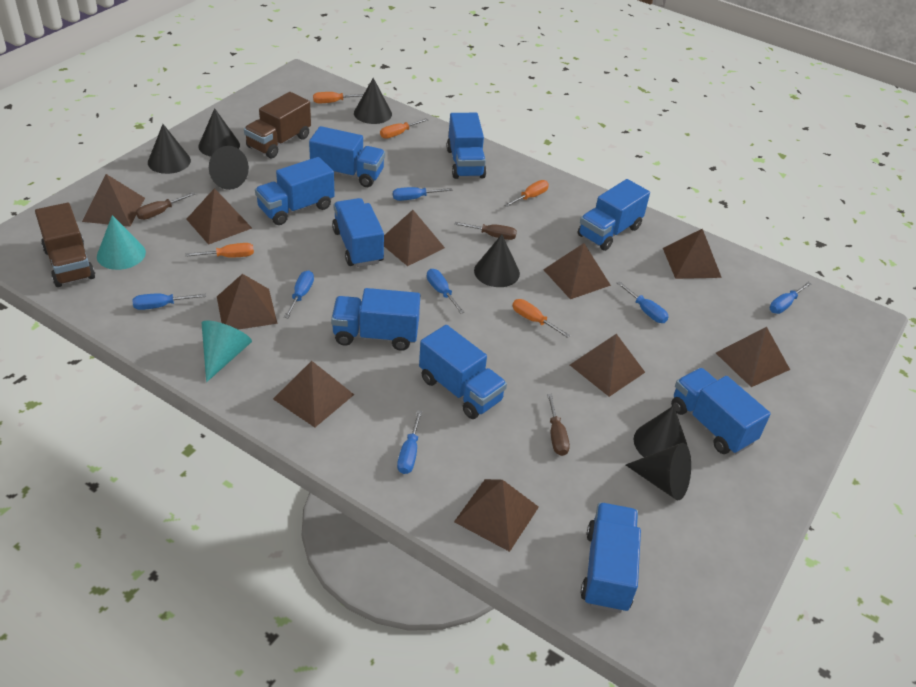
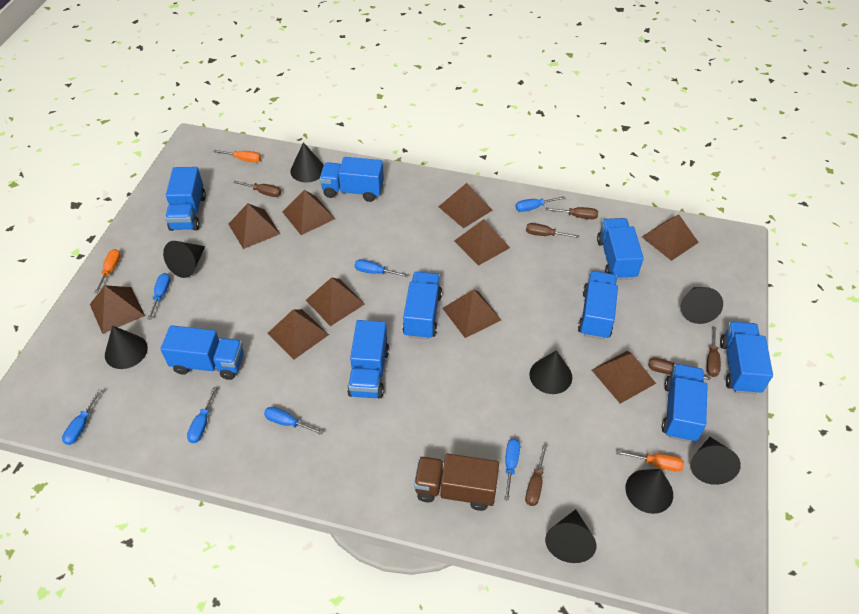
black cone: 7 -> 8
brown screwdriver: 3 -> 6
brown truck: 2 -> 1
orange screwdriver: 5 -> 3
turquoise cone: 2 -> 0

